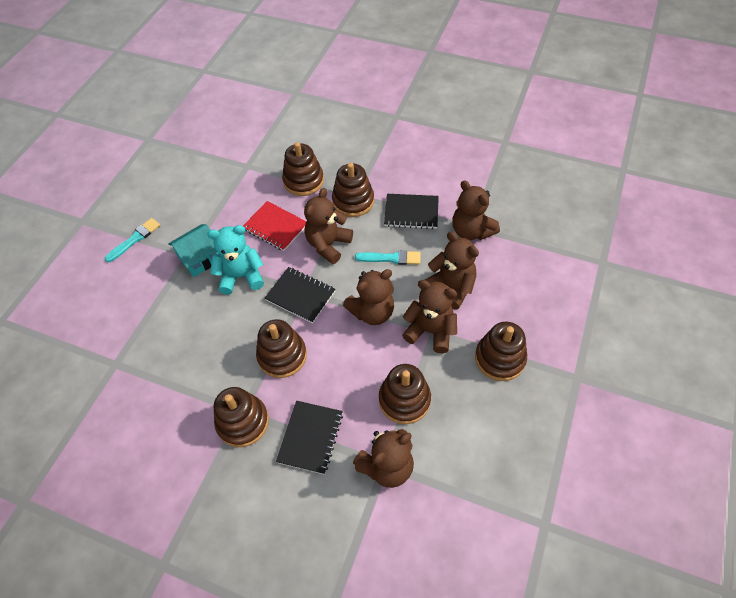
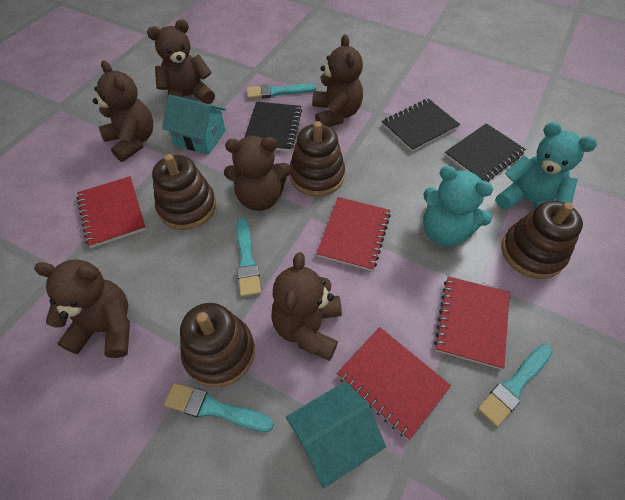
brown stacking toy: 6 -> 4
red notebook: 1 -> 4
turquoise brush: 2 -> 4
turquoise house: 1 -> 2
turquoise teddy bear: 1 -> 2

